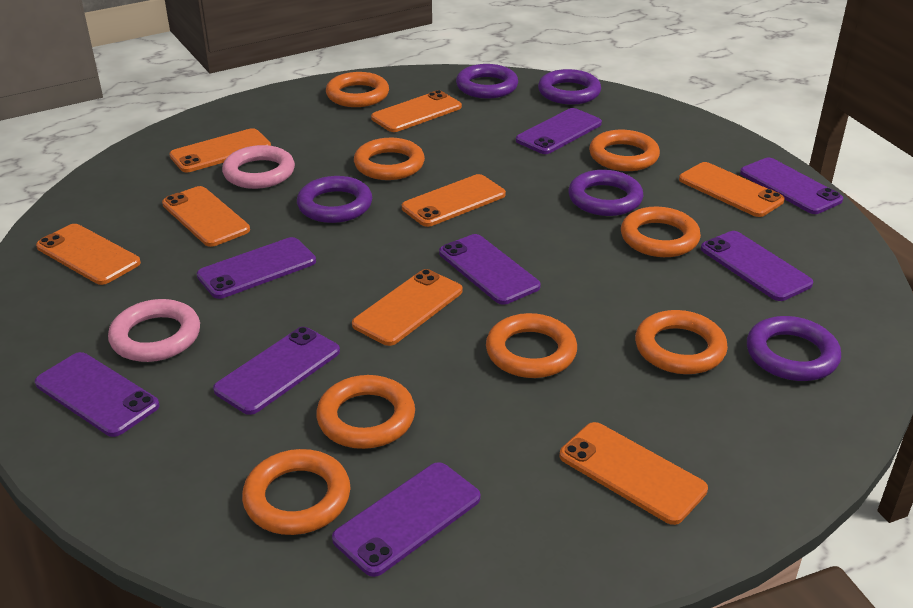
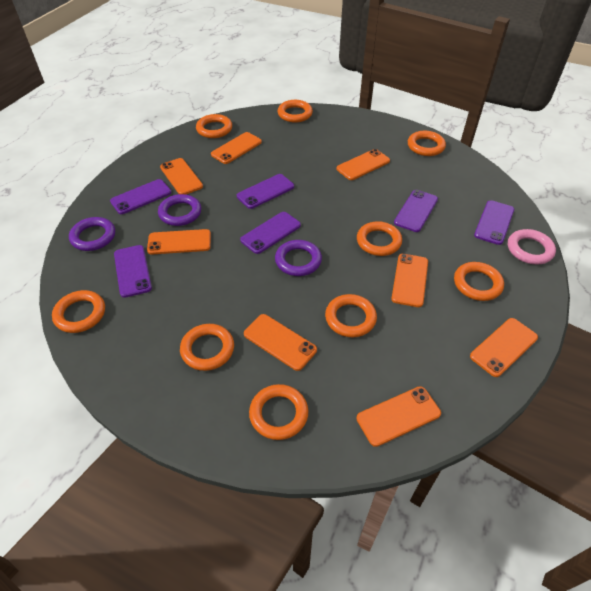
orange ring: 8 -> 9
pink ring: 2 -> 1
purple phone: 8 -> 6
purple ring: 5 -> 3

